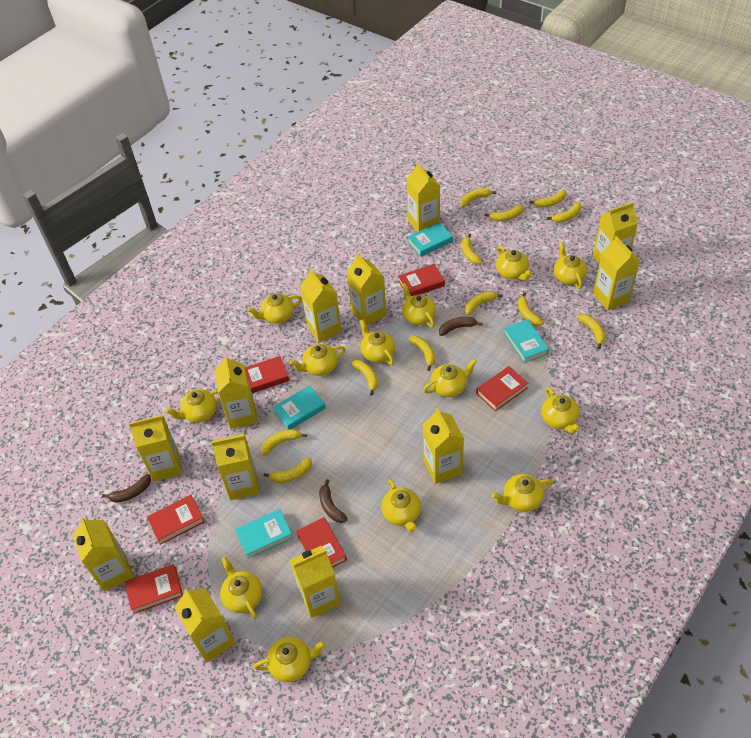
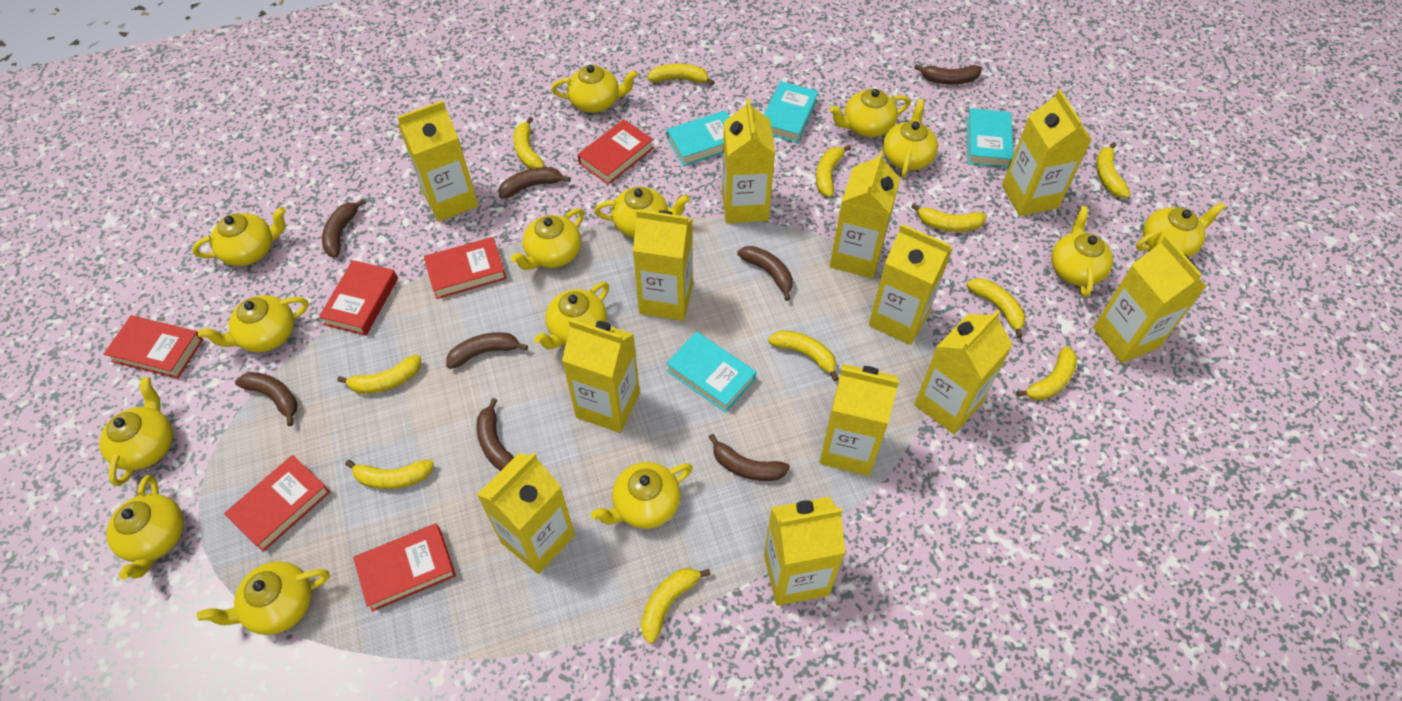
brown banana: 3 -> 8
yellow banana: 12 -> 11
yellow teapot: 13 -> 14

